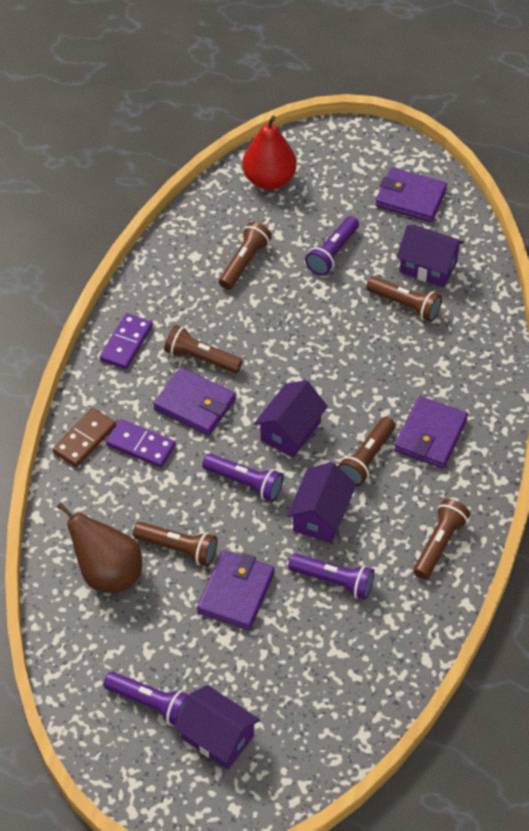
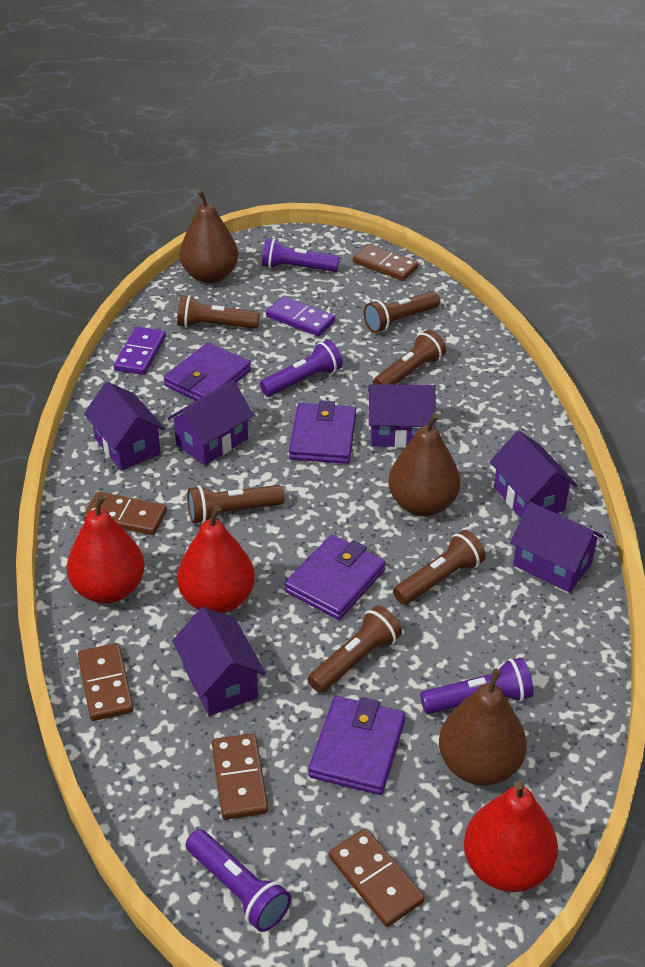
brown domino: 1 -> 5
brown pear: 1 -> 3
purple house: 4 -> 6
red pear: 1 -> 3

